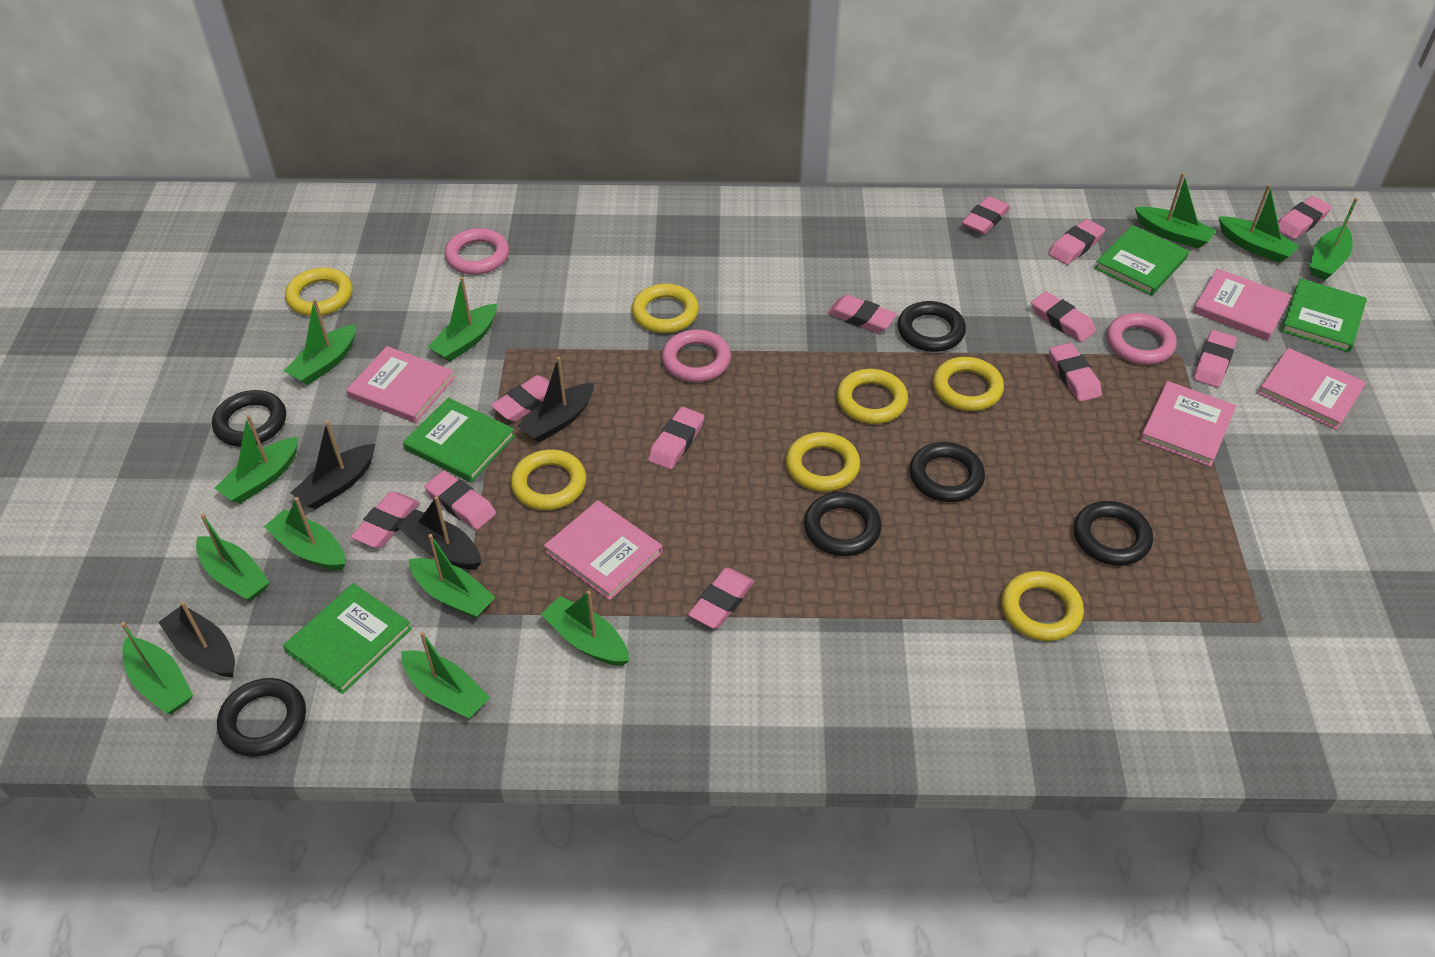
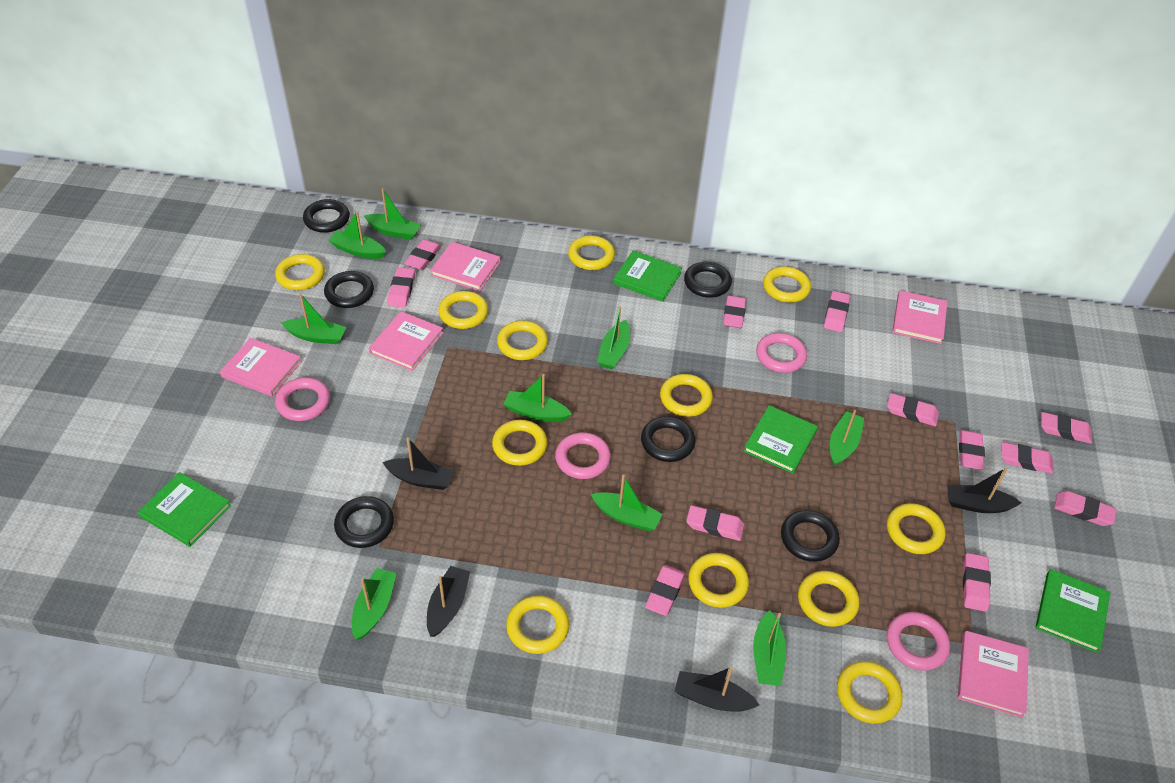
green boat: 12 -> 9
pink ring: 3 -> 4
yellow ring: 7 -> 12

